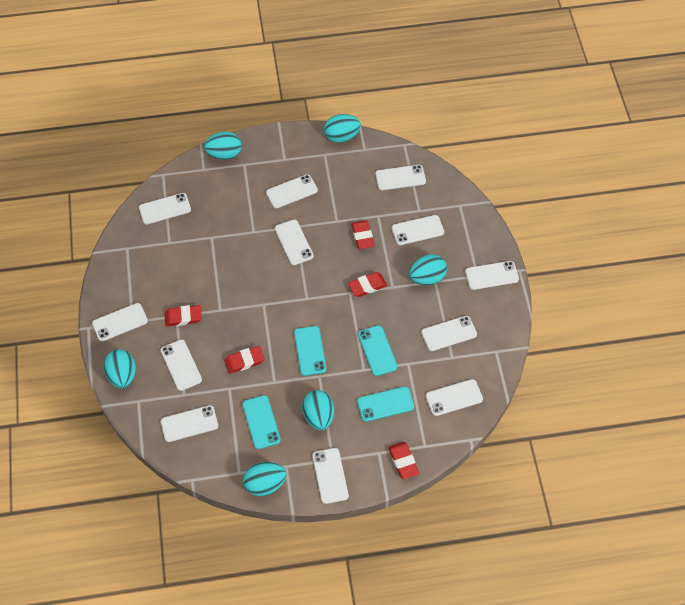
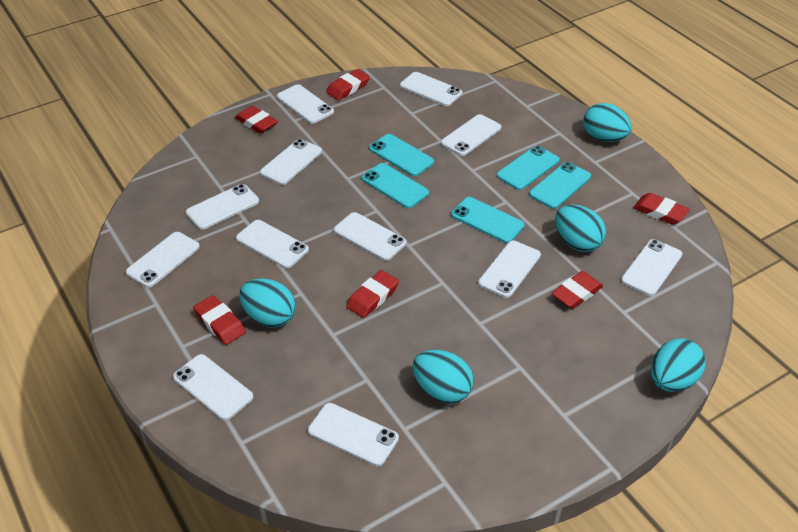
red eraser: 5 -> 6
turquoise egg: 6 -> 5
turquoise phone: 4 -> 5

